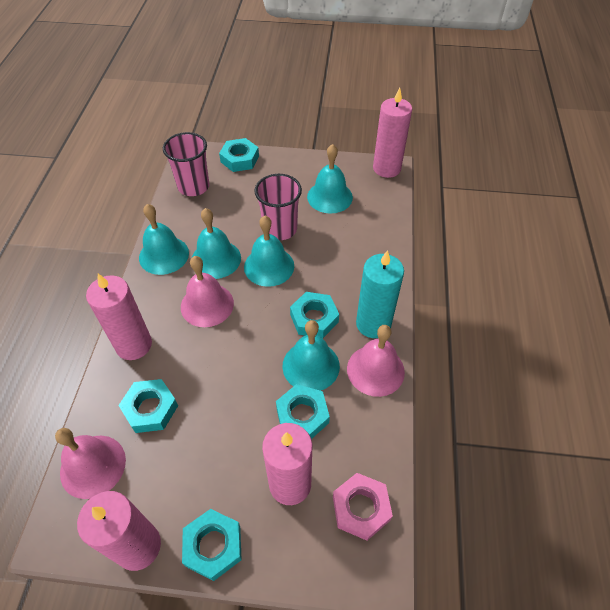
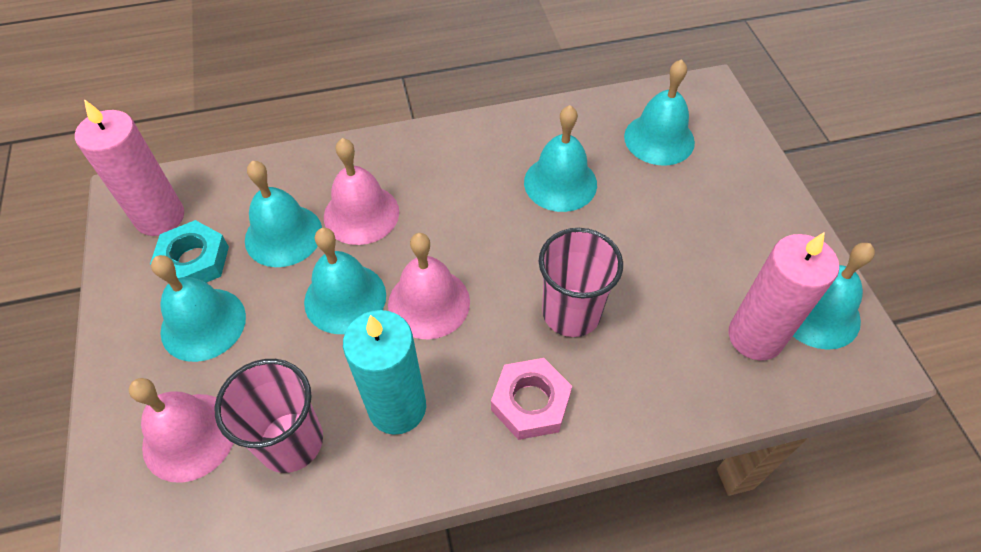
pink candle: 4 -> 2
turquoise bell: 5 -> 6
turquoise nut: 5 -> 1

